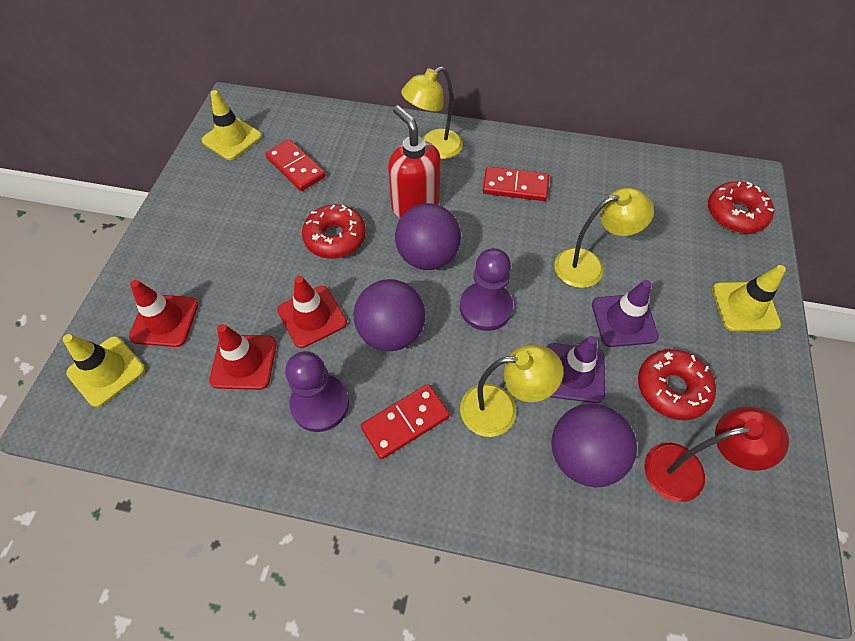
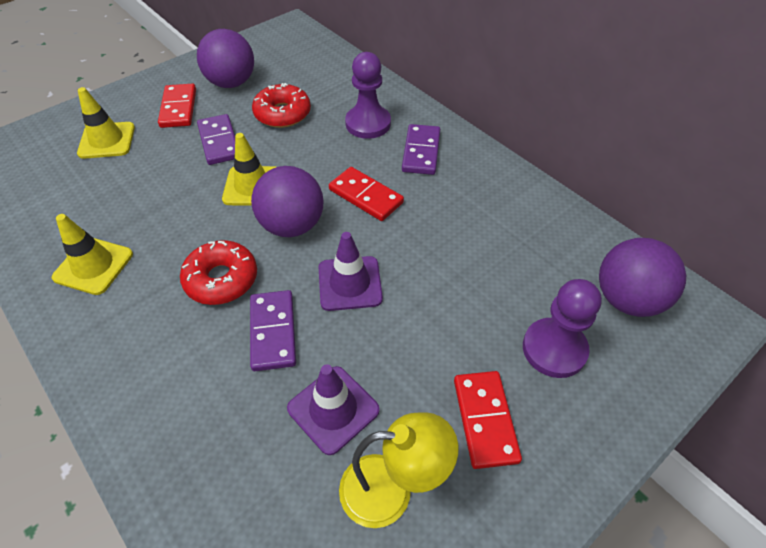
purple domino: 0 -> 3
red donut: 3 -> 2
red lamp: 1 -> 0
red soap dispenser: 1 -> 0
red traffic cone: 3 -> 0
yellow lamp: 3 -> 1

